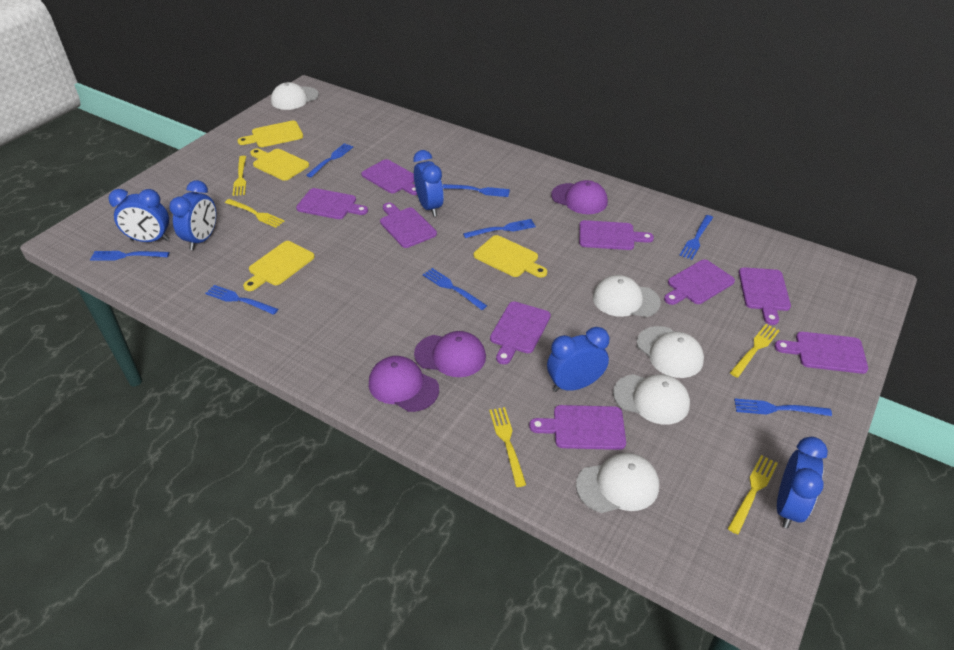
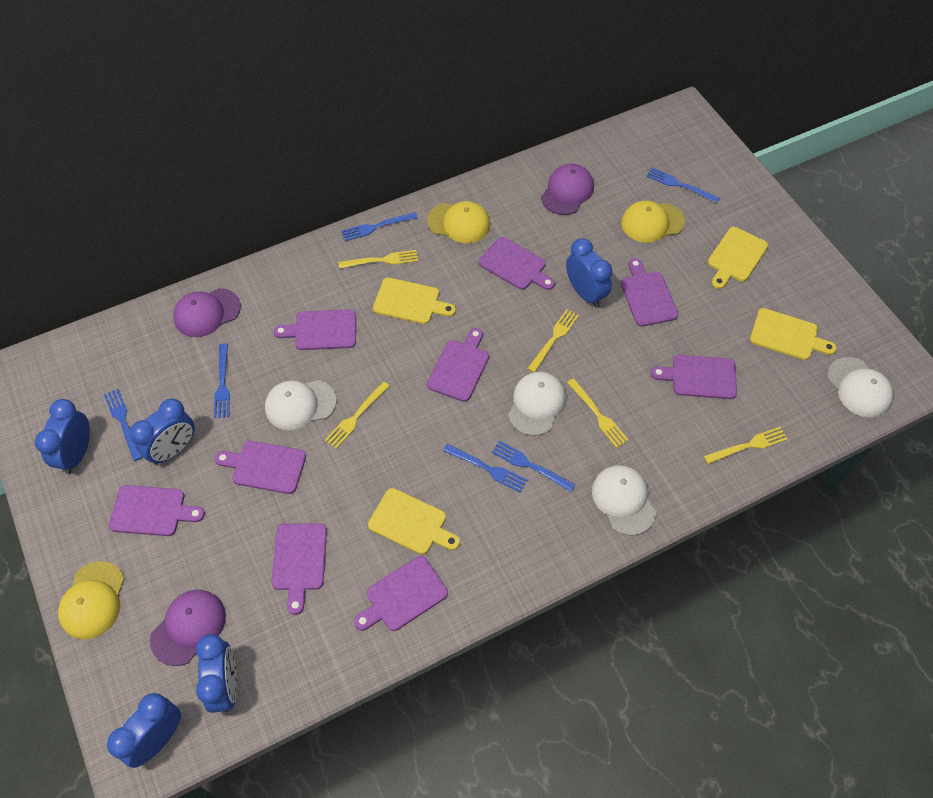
blue fork: 8 -> 6
white cap: 5 -> 4
yellow cap: 0 -> 3

